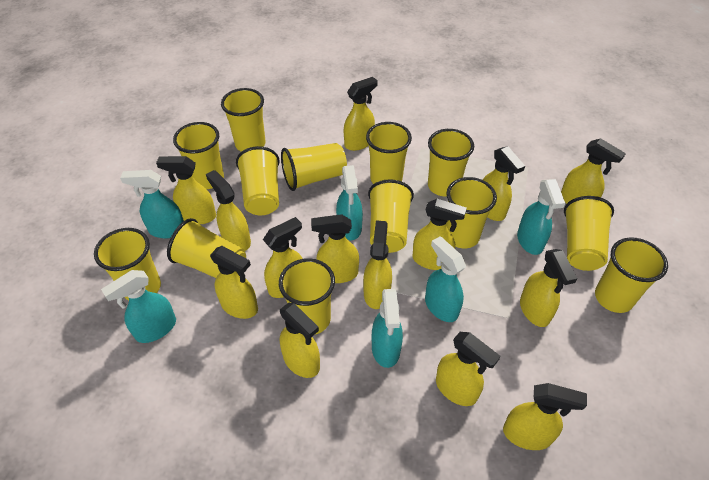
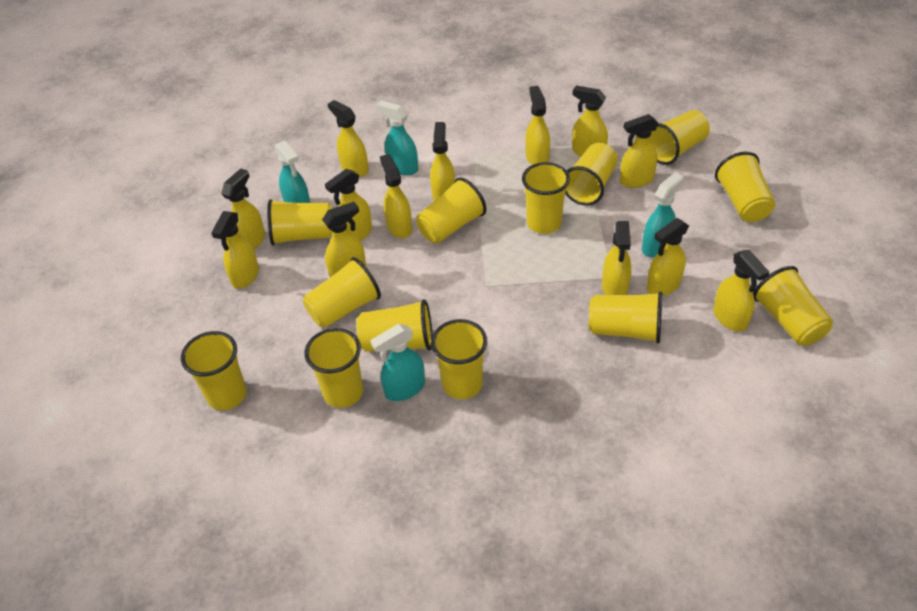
turquoise spray bottle: 6 -> 4
yellow spray bottle: 14 -> 13

